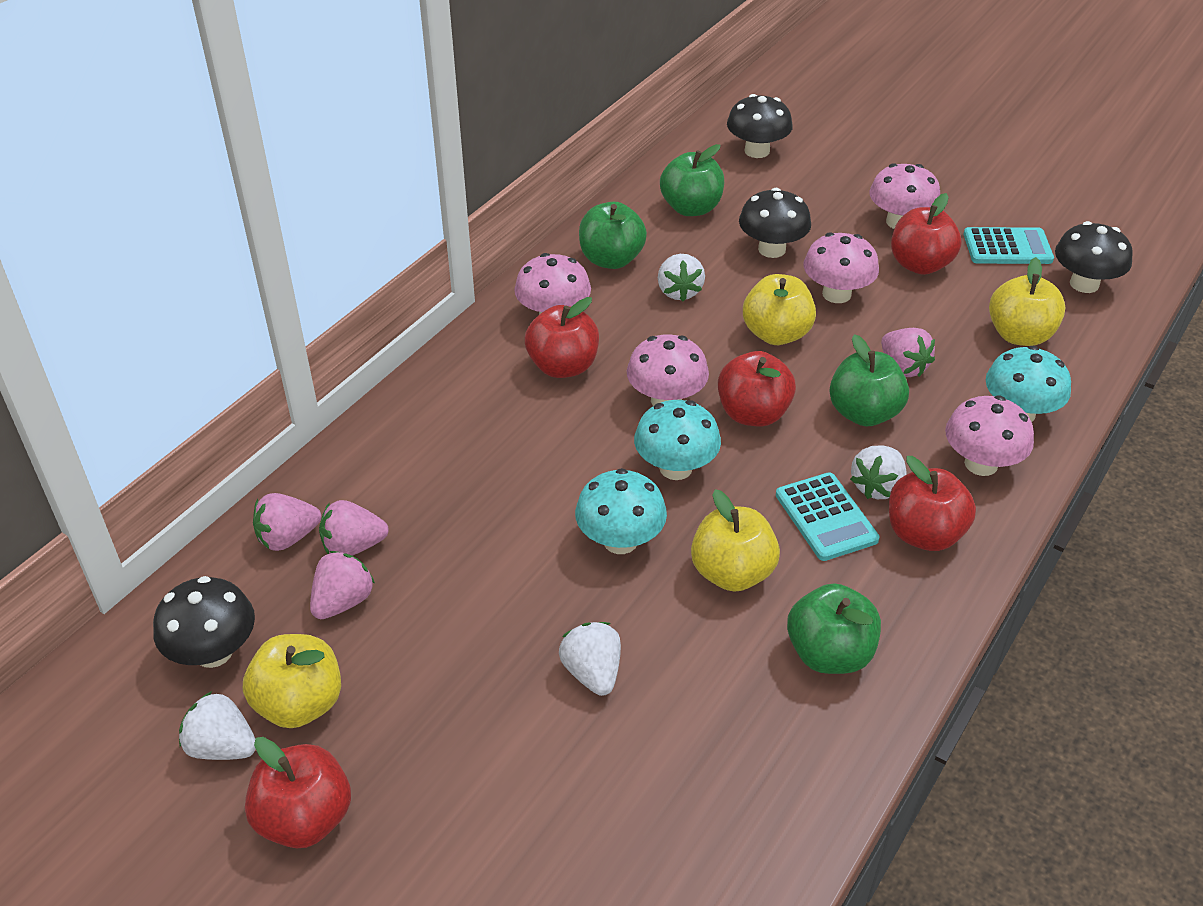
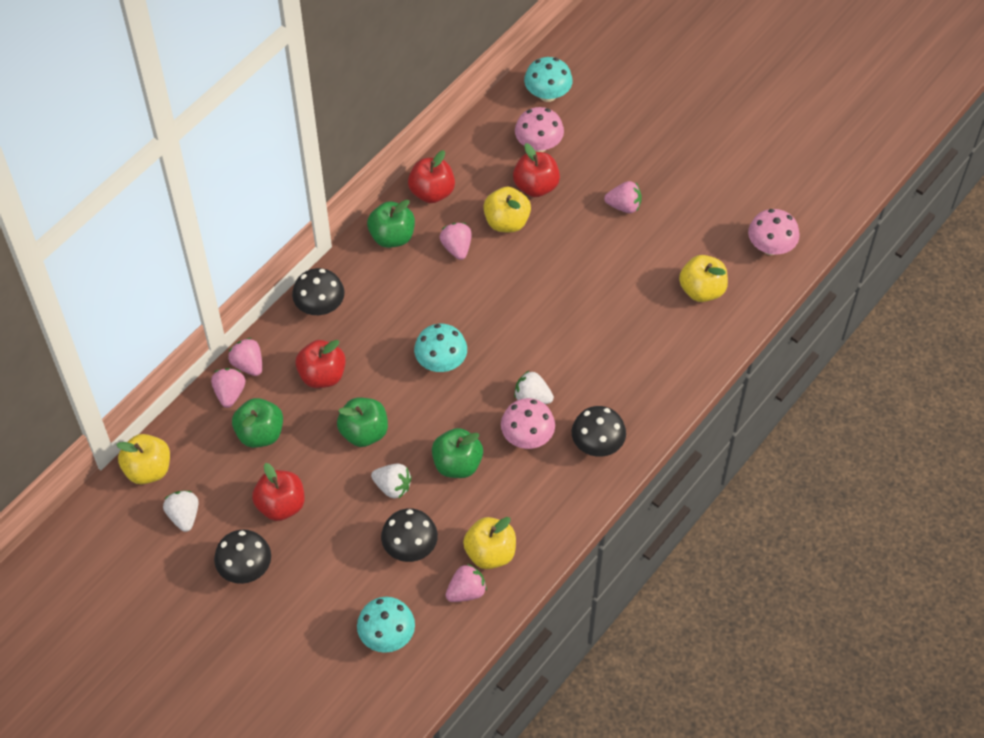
pink mushroom: 5 -> 3
pink strawberry: 4 -> 5
red apple: 5 -> 4
turquoise calculator: 2 -> 0
white strawberry: 4 -> 3

